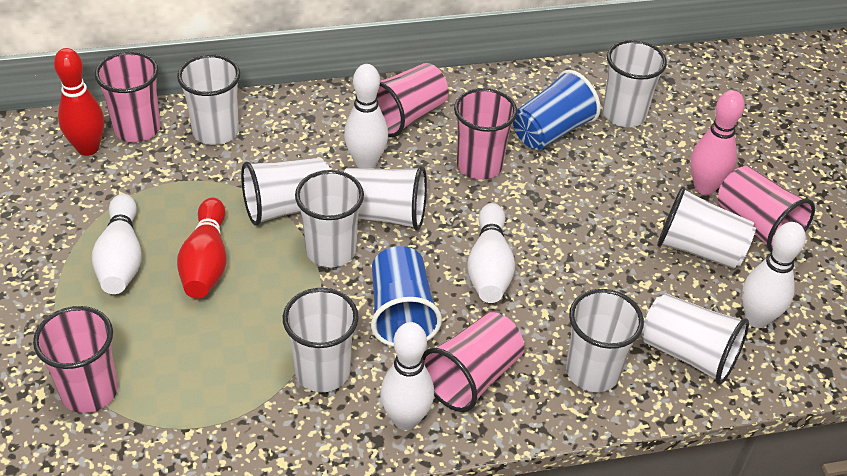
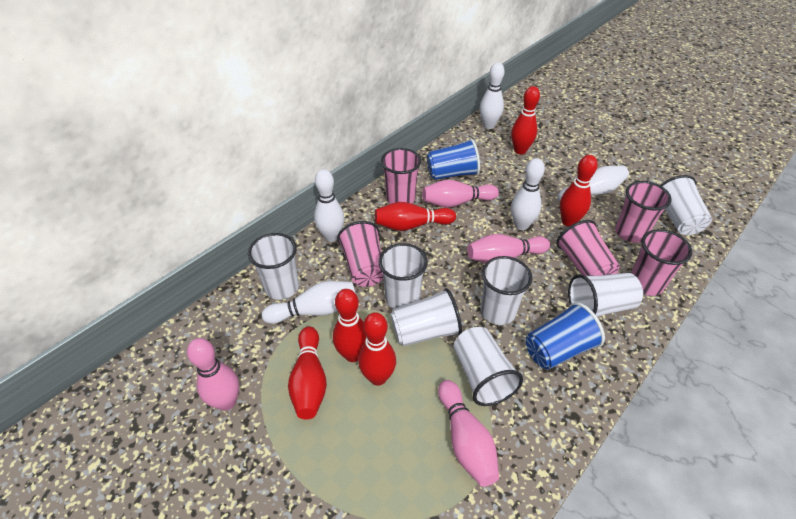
pink bowling pin: 1 -> 4
pink cup: 6 -> 5
red bowling pin: 2 -> 6
white cup: 9 -> 7

